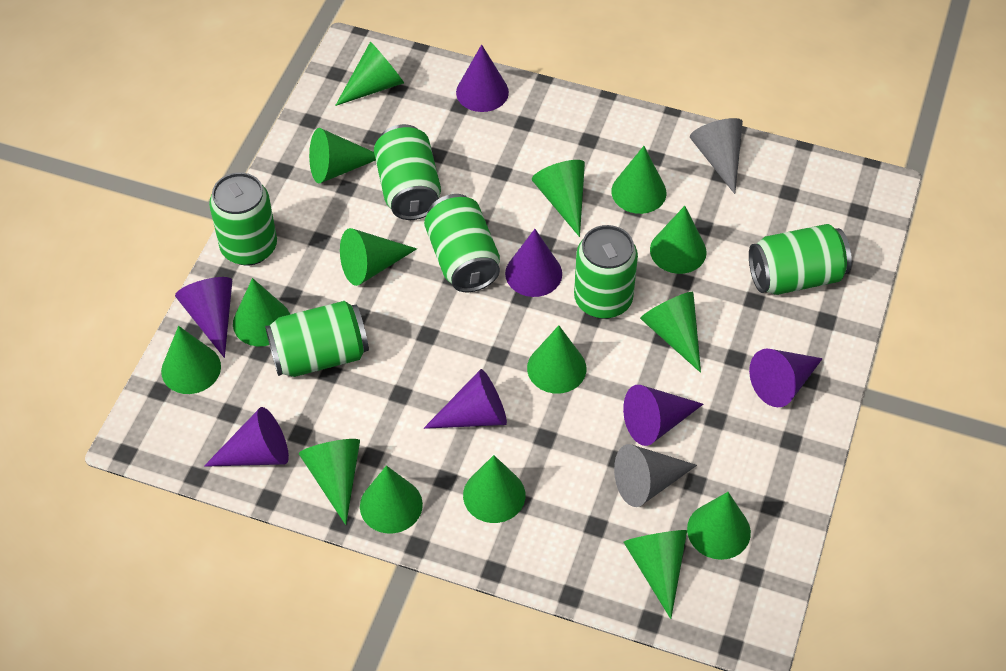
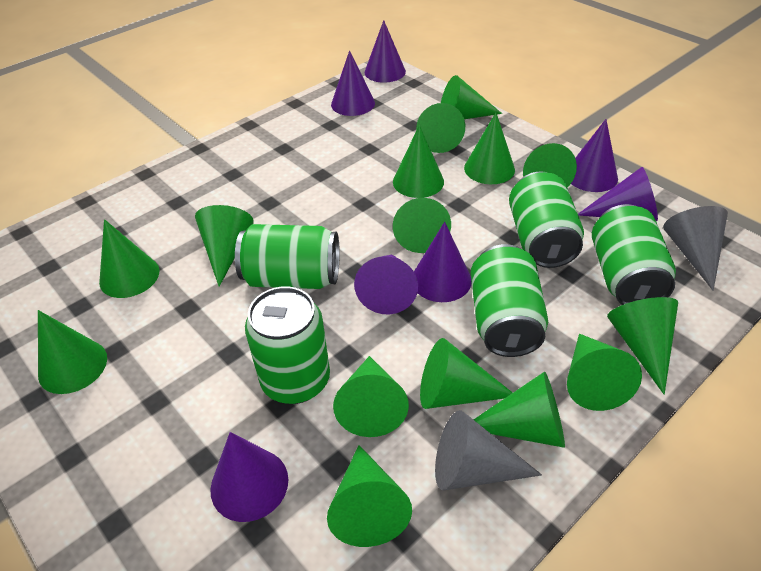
green can: 6 -> 5

